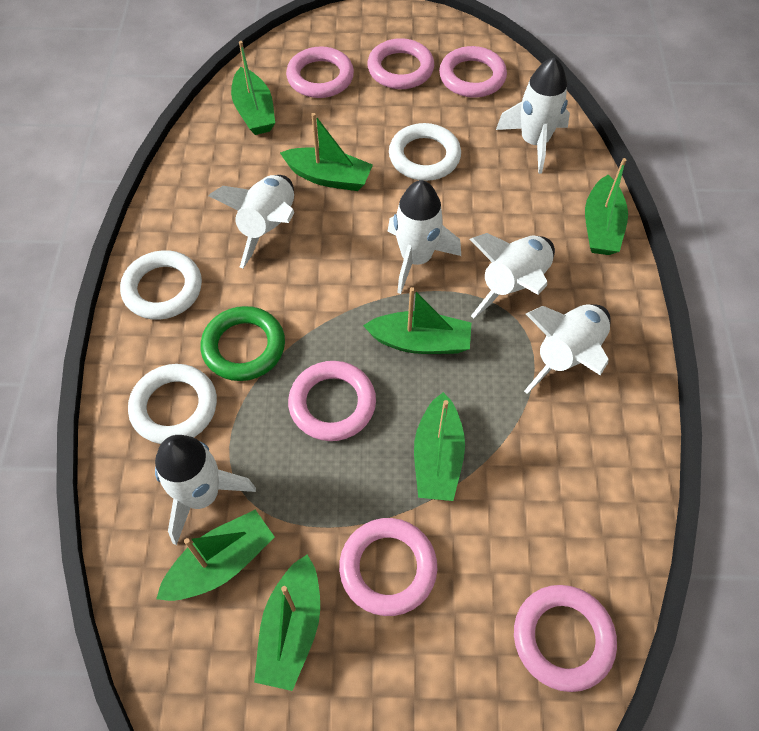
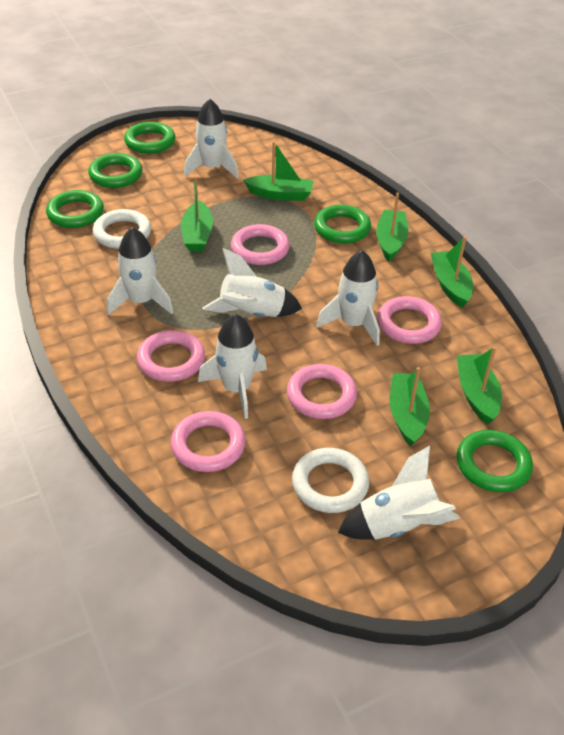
green boat: 7 -> 6
green ring: 1 -> 5
pink ring: 6 -> 5
white ring: 3 -> 2

